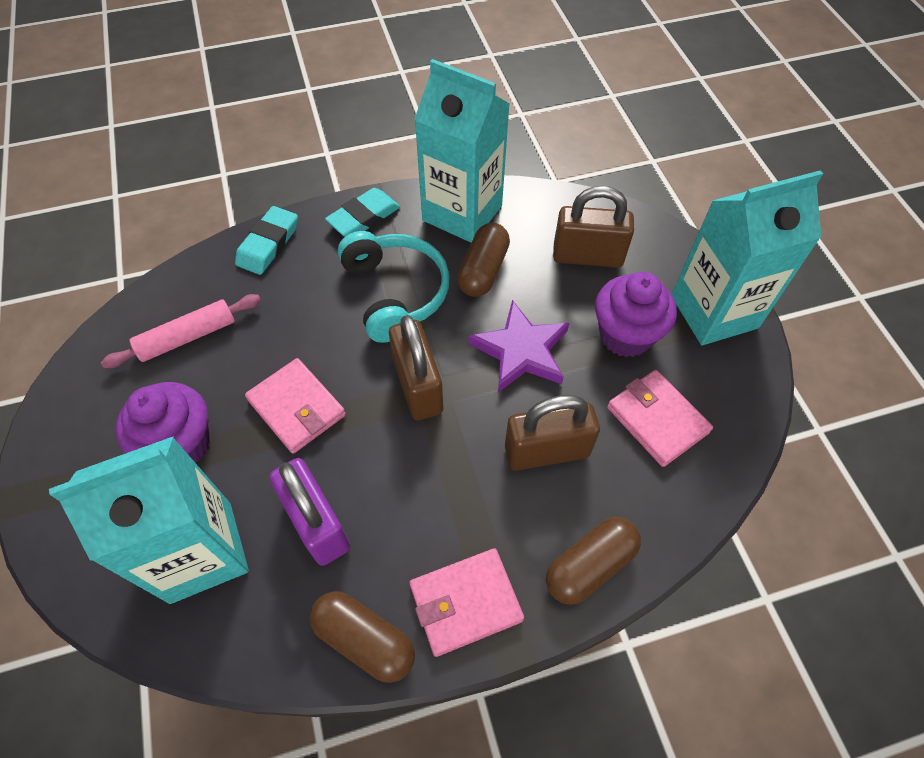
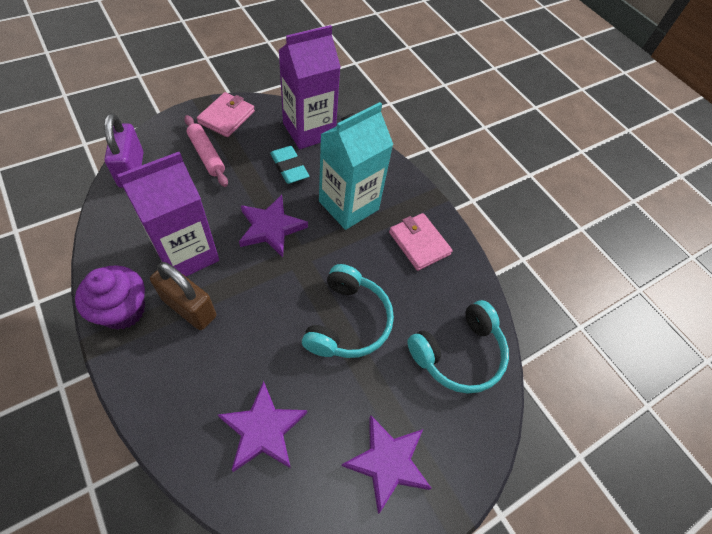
brown capsule: 3 -> 0
brown padlock: 3 -> 1
pink wallet: 3 -> 2
purple carton: 0 -> 2
purple cupcake: 2 -> 1
purple star: 1 -> 3
turquoise carton: 3 -> 1
turquoise eraser: 2 -> 1
turquoise headphones: 1 -> 2

